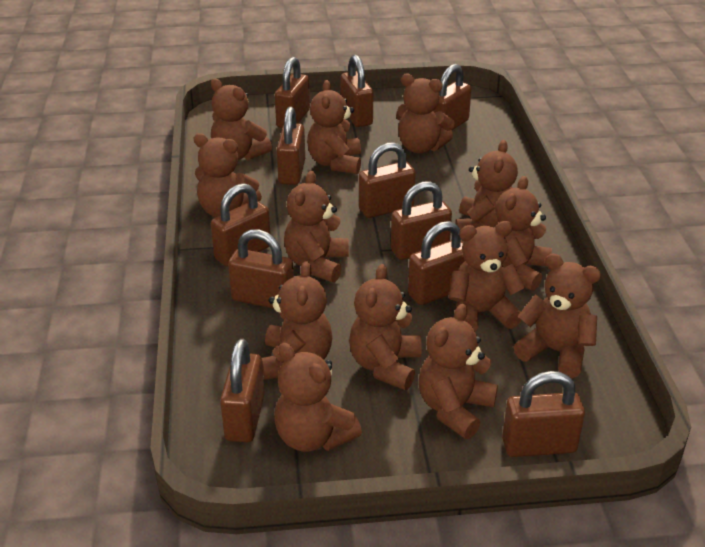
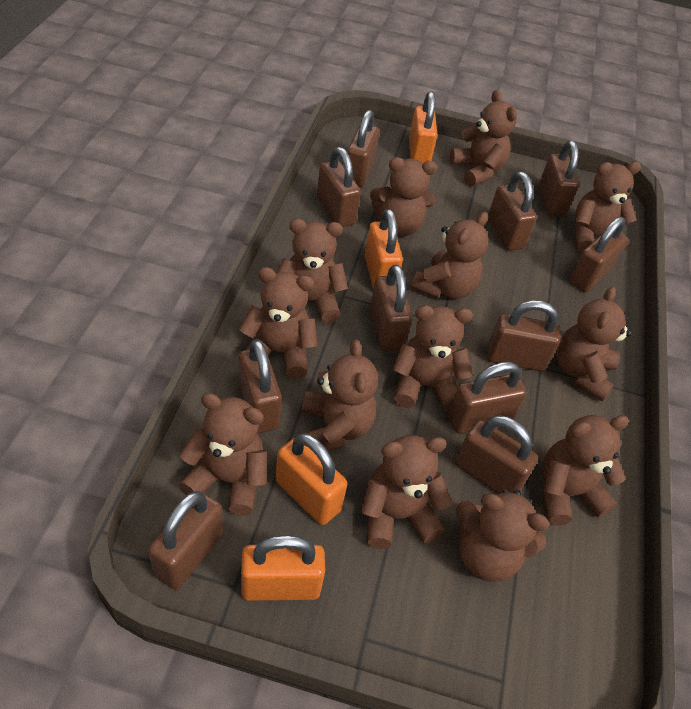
orange padlock: 0 -> 4

